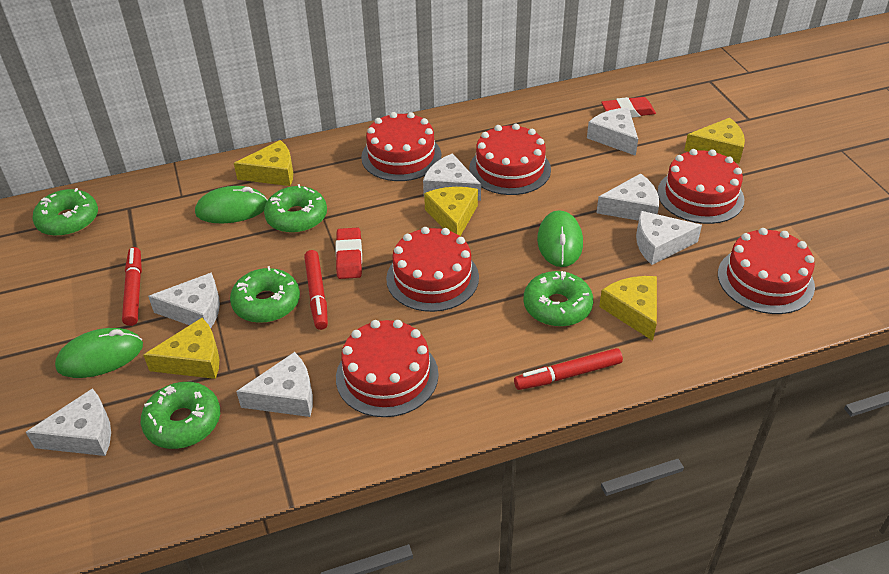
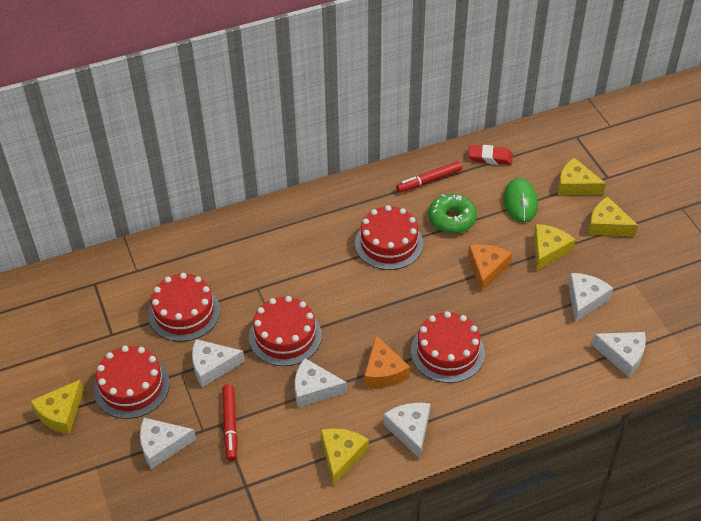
green donut: 5 -> 1
green mouse: 3 -> 1
orange cheese: 0 -> 2
red cake: 6 -> 5
red eraser: 2 -> 1
red marker: 3 -> 2
white cheese: 7 -> 6

